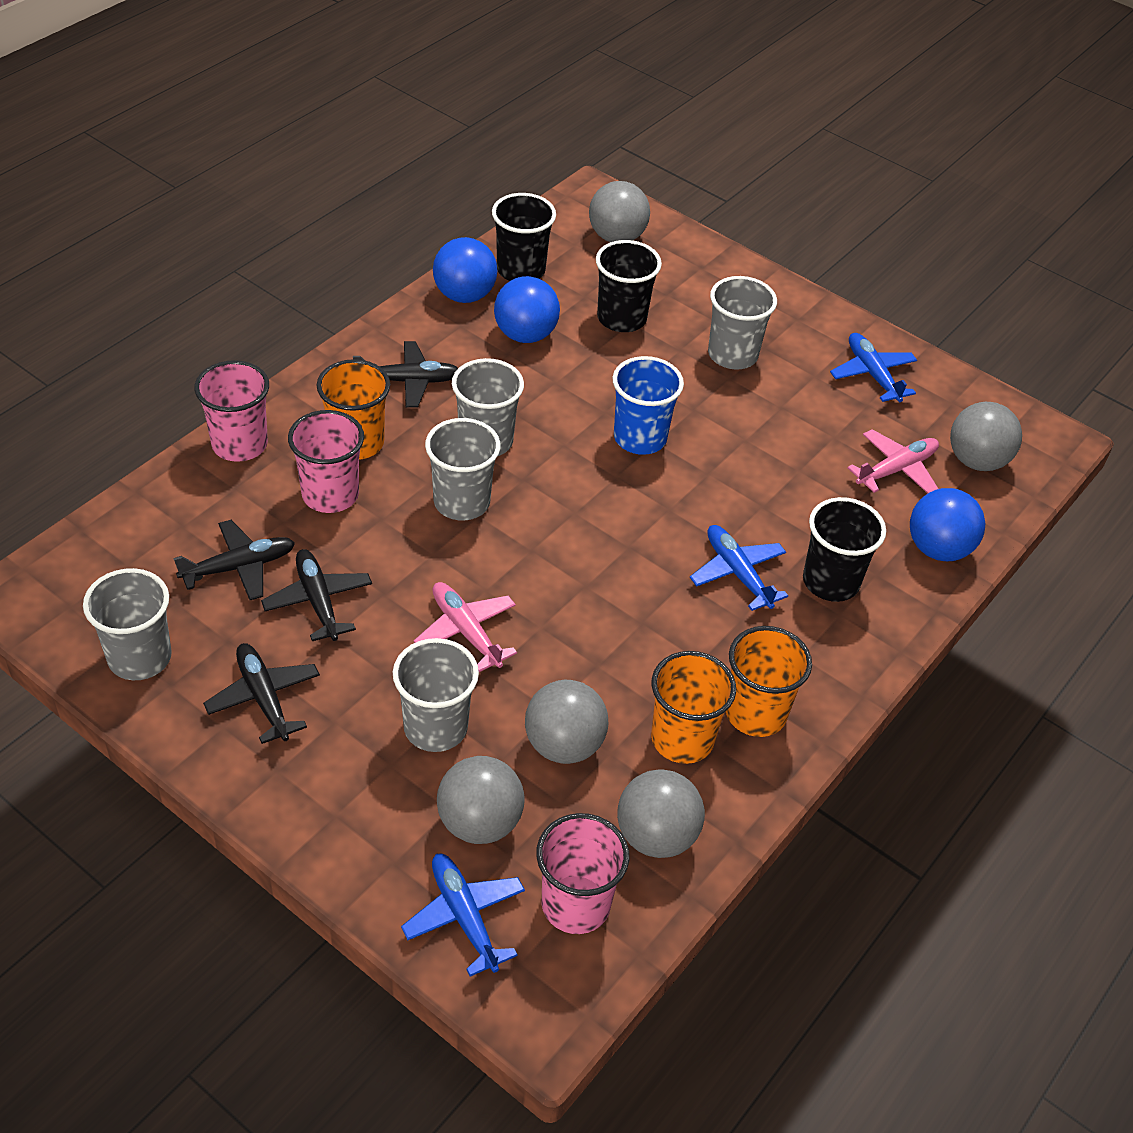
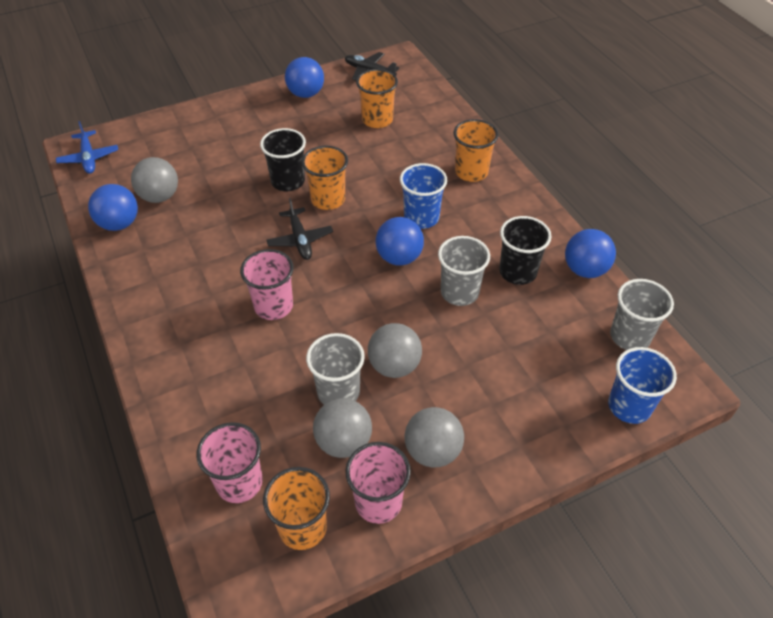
black cup: 3 -> 2
black plane: 4 -> 2
blue ball: 3 -> 4
blue cup: 1 -> 2
blue plane: 3 -> 1
grey ball: 5 -> 4
grey cup: 5 -> 3
orange cup: 3 -> 4
pink plane: 2 -> 0

